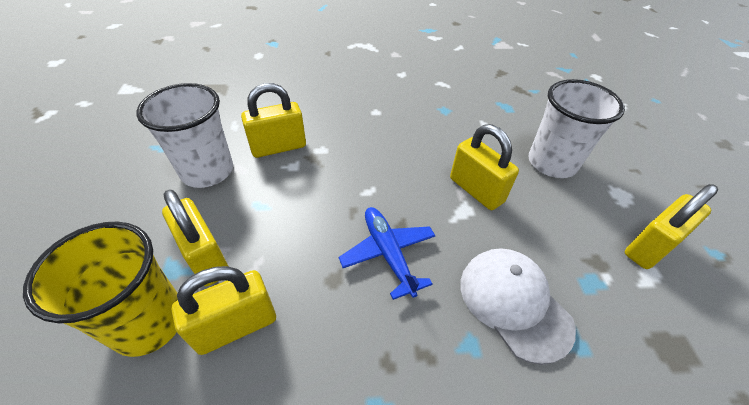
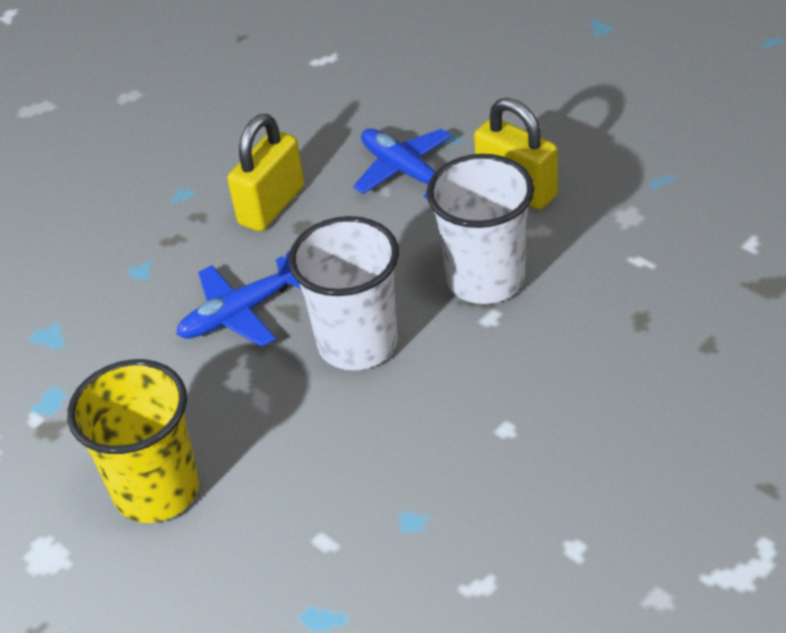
blue plane: 1 -> 2
white cap: 1 -> 0
yellow padlock: 5 -> 2

